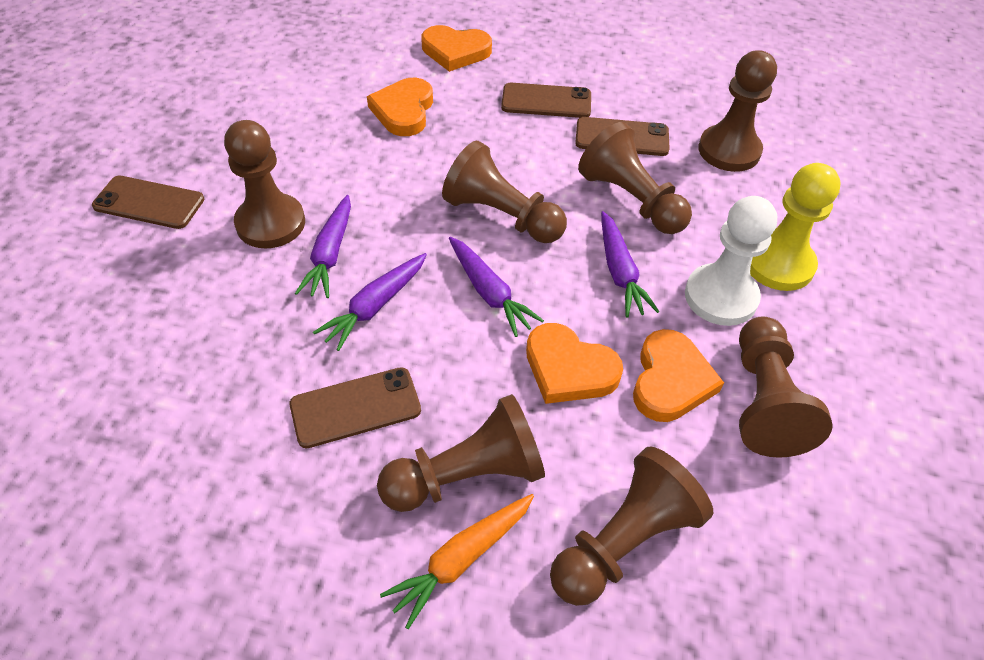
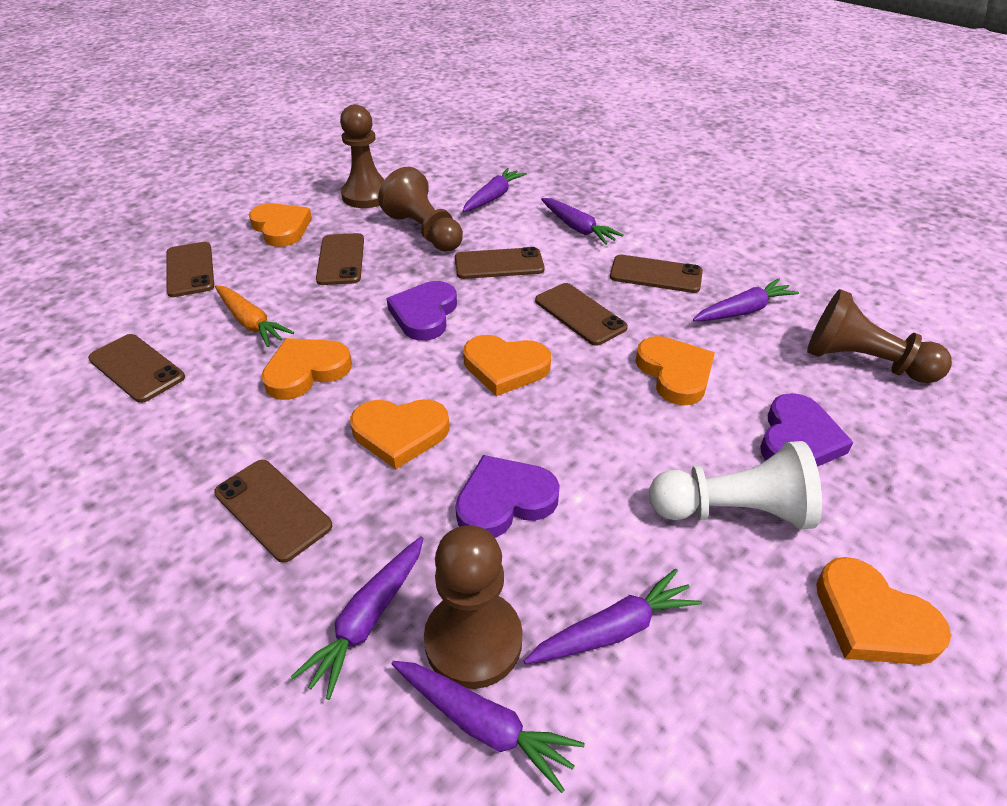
brown pawn: 7 -> 4
brown phone: 4 -> 7
orange heart: 4 -> 6
purple carrot: 4 -> 6
purple heart: 0 -> 3
yellow pawn: 1 -> 0

